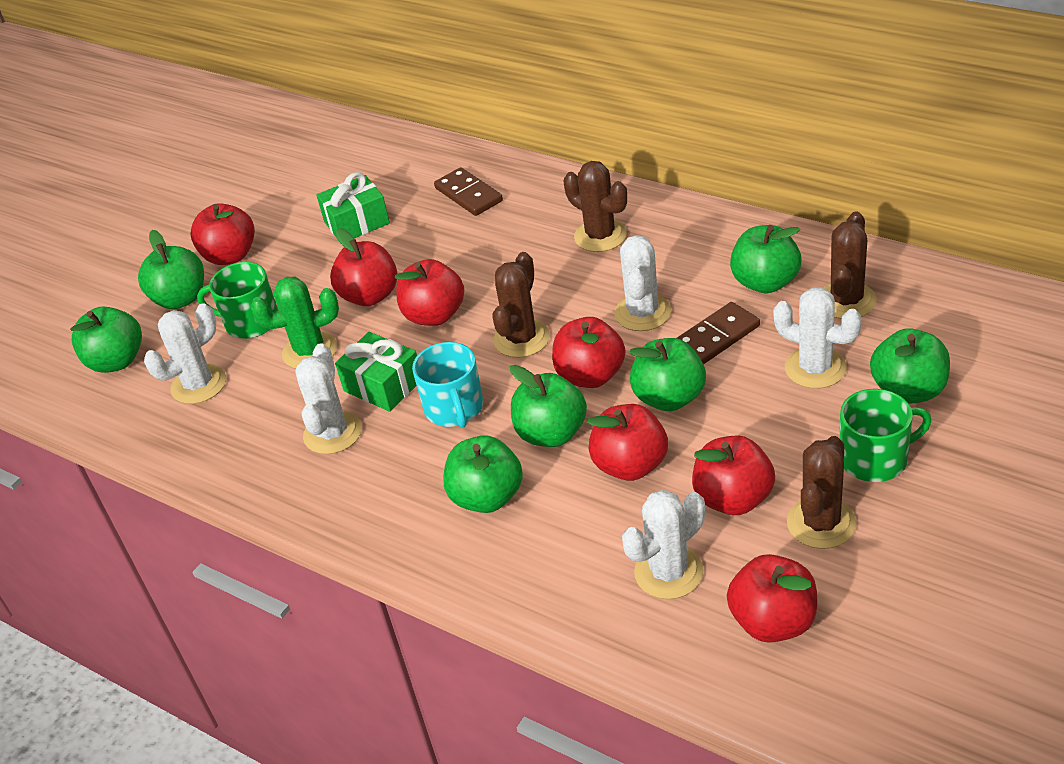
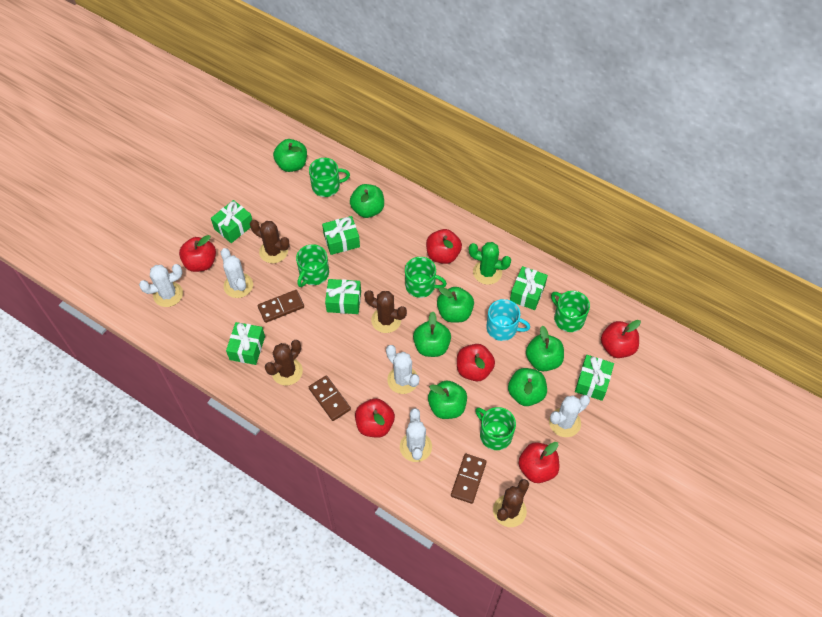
brown domino: 2 -> 3
green gift: 2 -> 6
green mug: 2 -> 5
red apple: 7 -> 6

